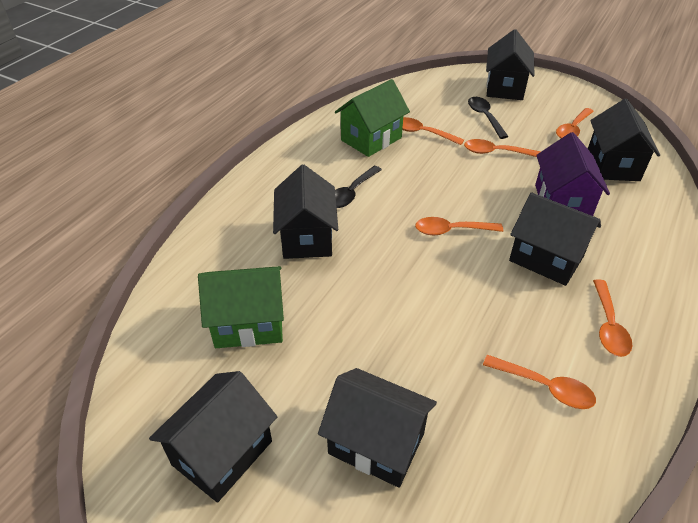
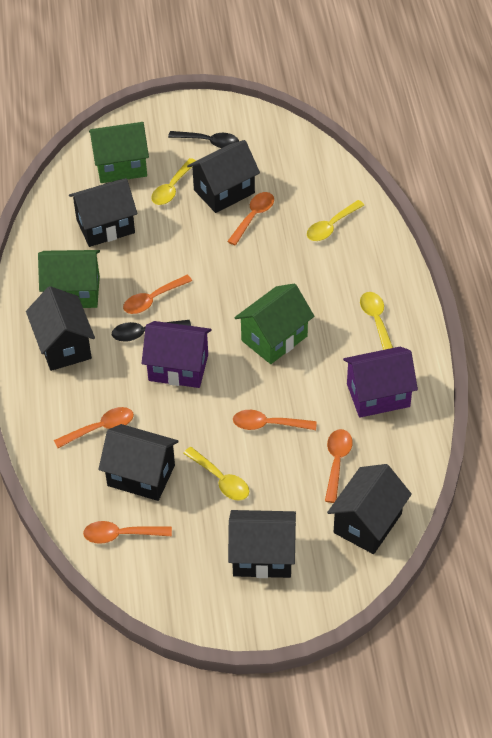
green house: 2 -> 3
purple house: 1 -> 2
yellow spoon: 0 -> 4

